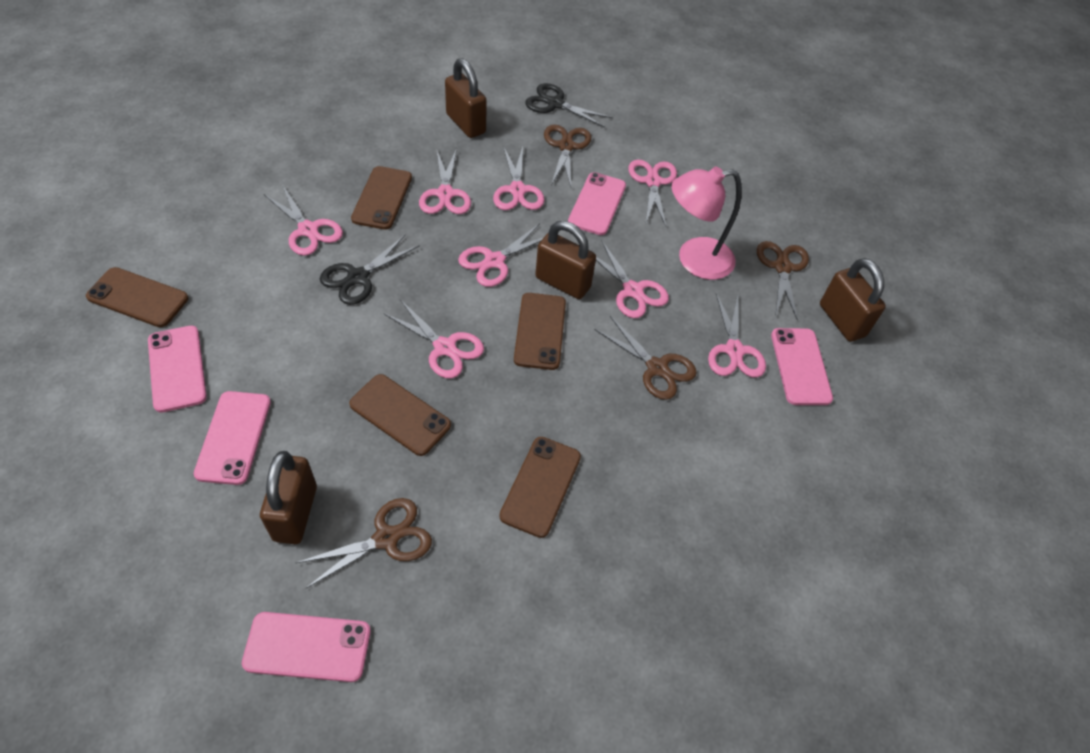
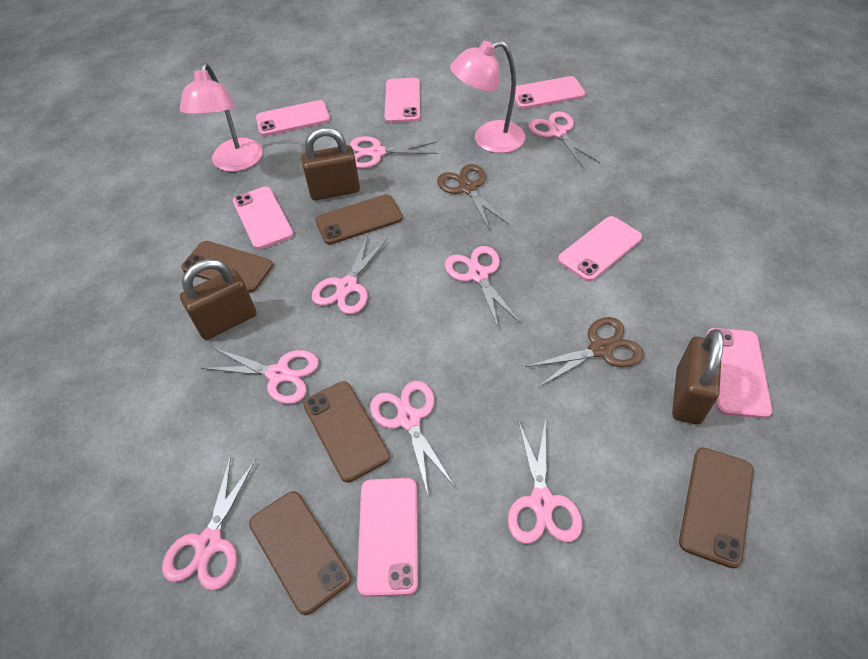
black scissors: 2 -> 0
brown padlock: 4 -> 3
brown scissors: 4 -> 2
pink lamp: 1 -> 2
pink phone: 5 -> 7

